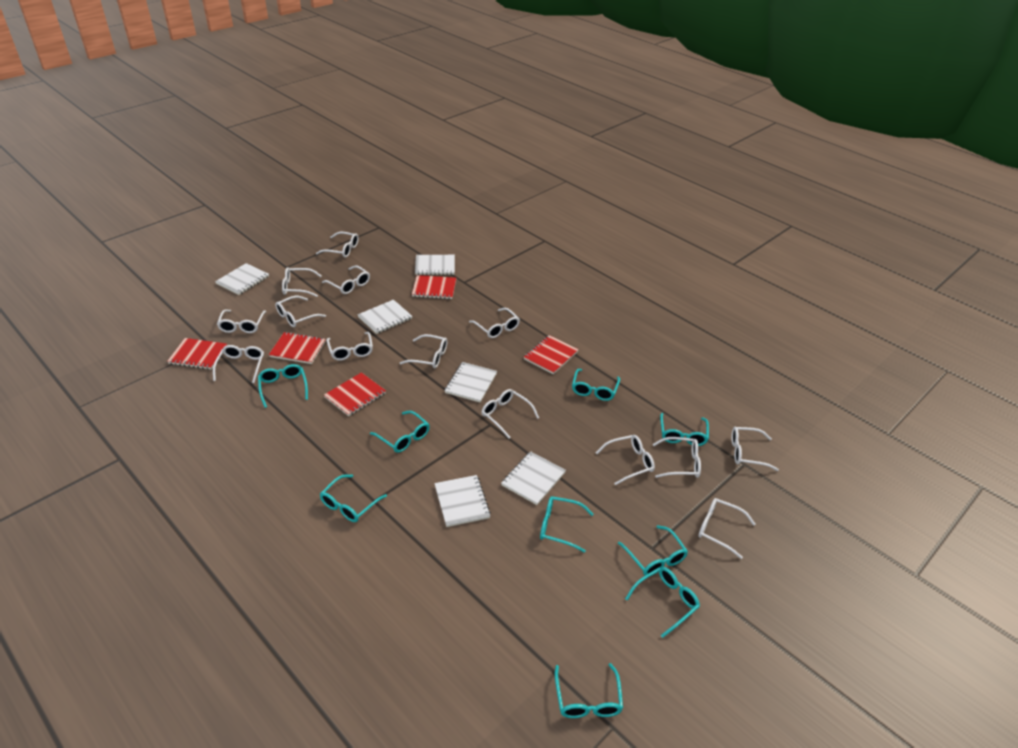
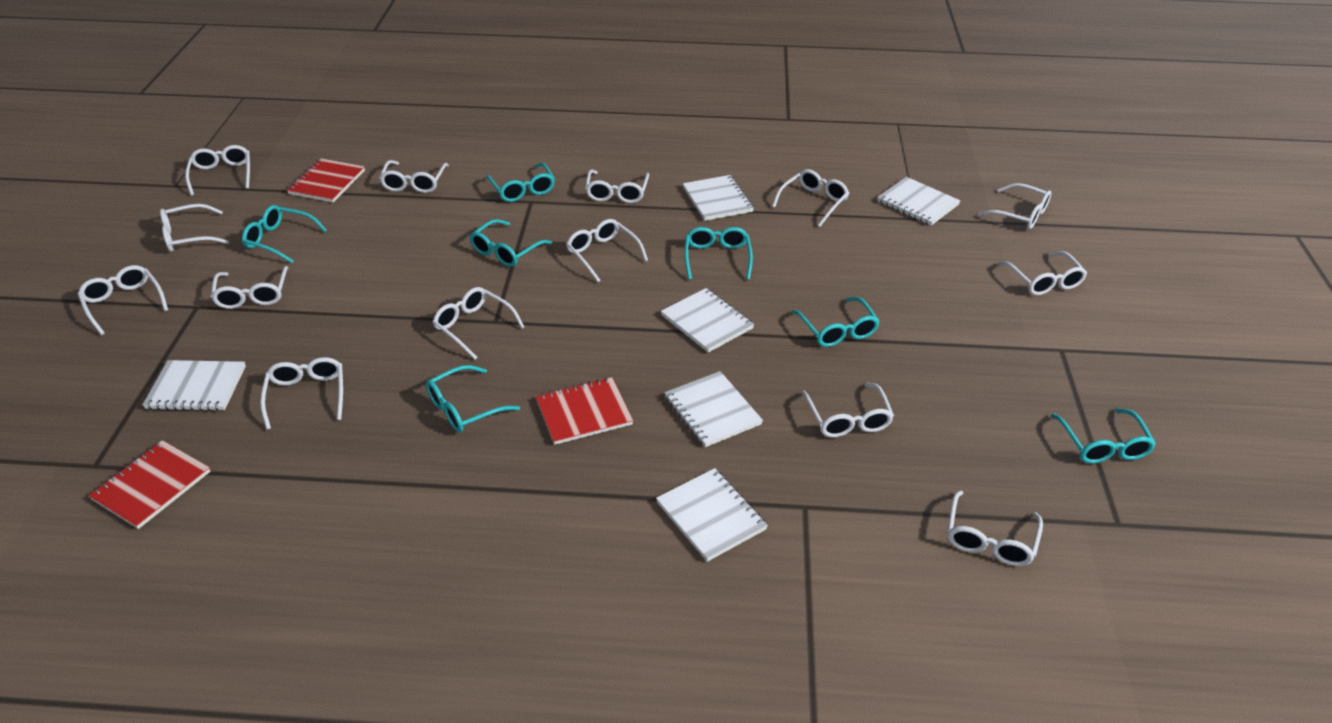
red notebook: 5 -> 3
turquoise glasses: 9 -> 7

